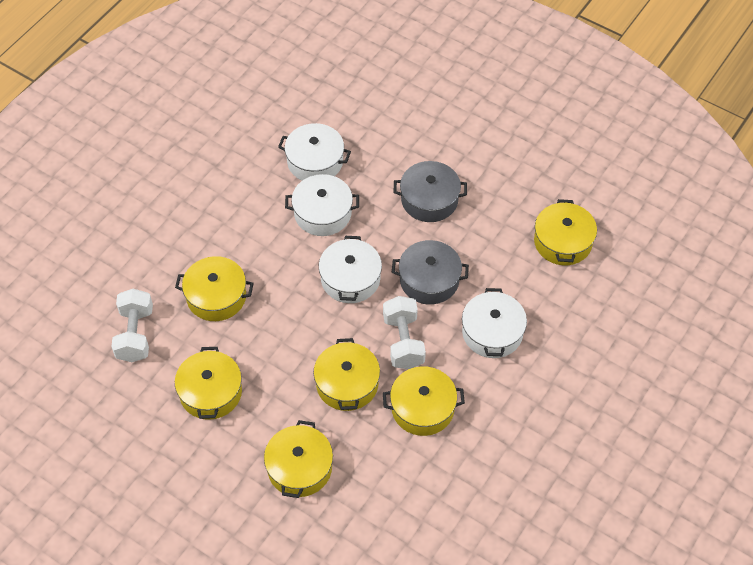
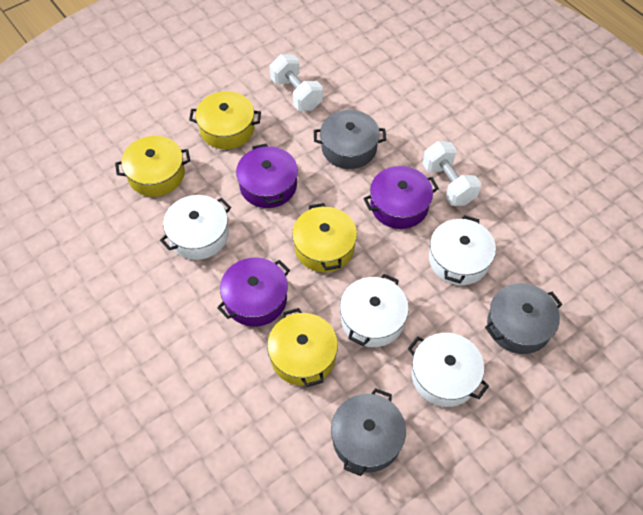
grey pot: 2 -> 3
purple pot: 0 -> 3
yellow pot: 6 -> 4

